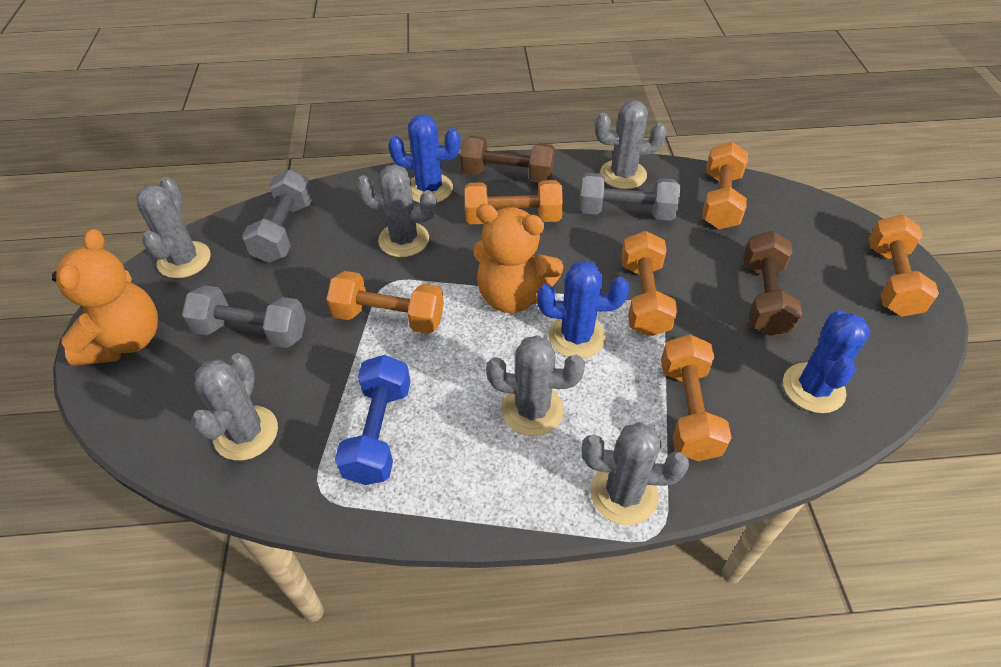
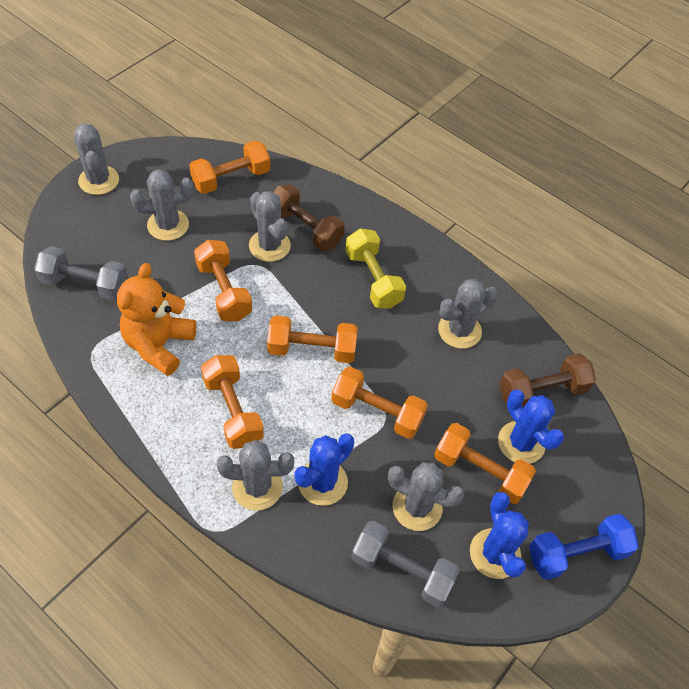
grey dumbbell: 3 -> 2
orange teddy bear: 2 -> 1
yellow dumbbell: 0 -> 1

